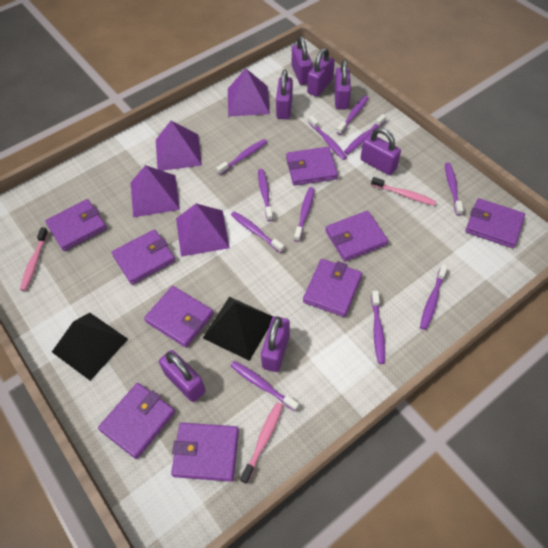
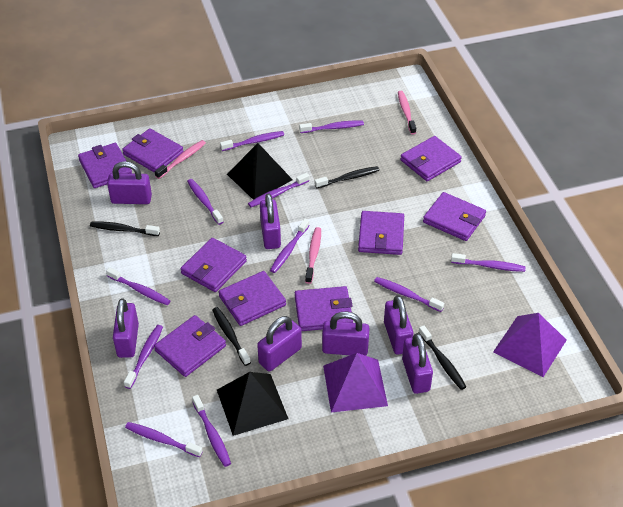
black toothbrush: 0 -> 4
purple pyramid: 4 -> 2

